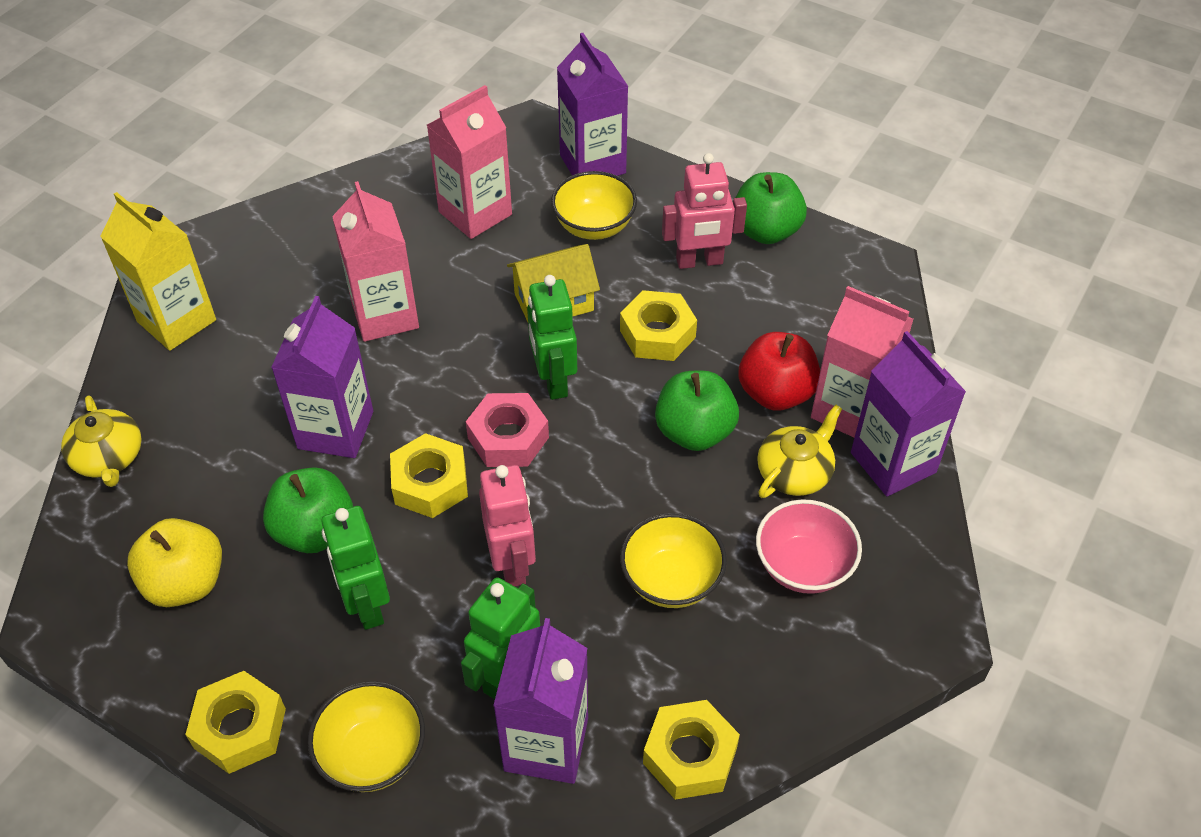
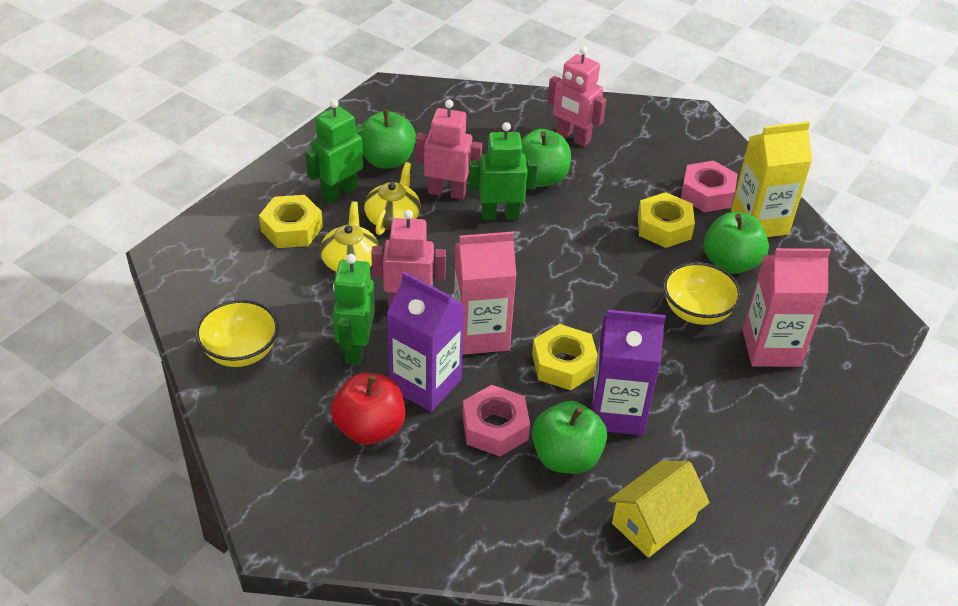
green apple: 3 -> 4
pink bowl: 1 -> 0
pink carton: 3 -> 2
pink nut: 1 -> 2
pink robot: 2 -> 3
purple carton: 4 -> 2
yellow apple: 1 -> 0
yellow bowl: 3 -> 2
yellow nut: 4 -> 3

